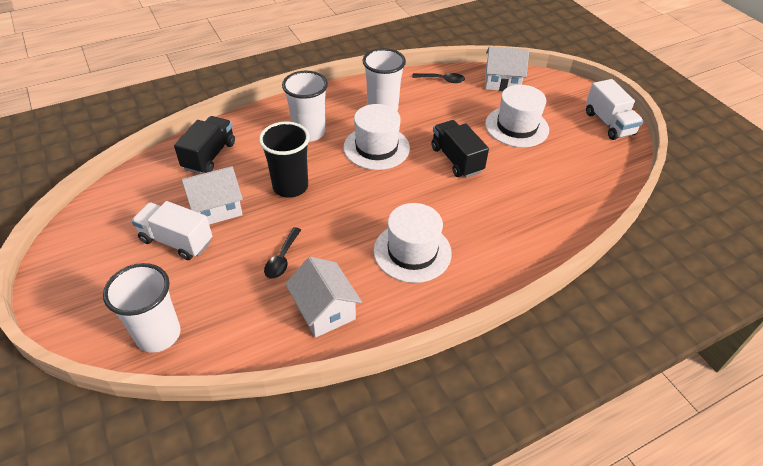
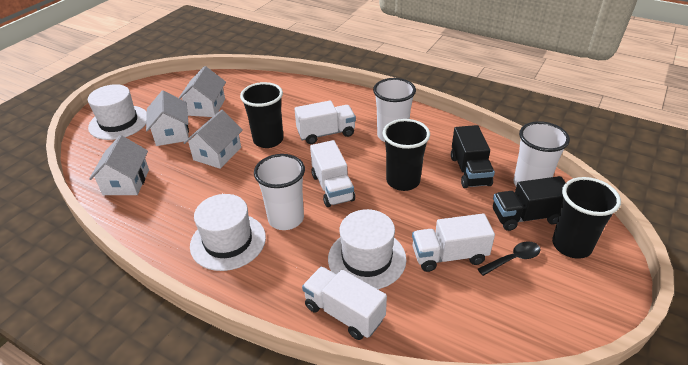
black cup: 1 -> 3
black spoon: 2 -> 1
white house: 3 -> 4
white truck: 2 -> 4

